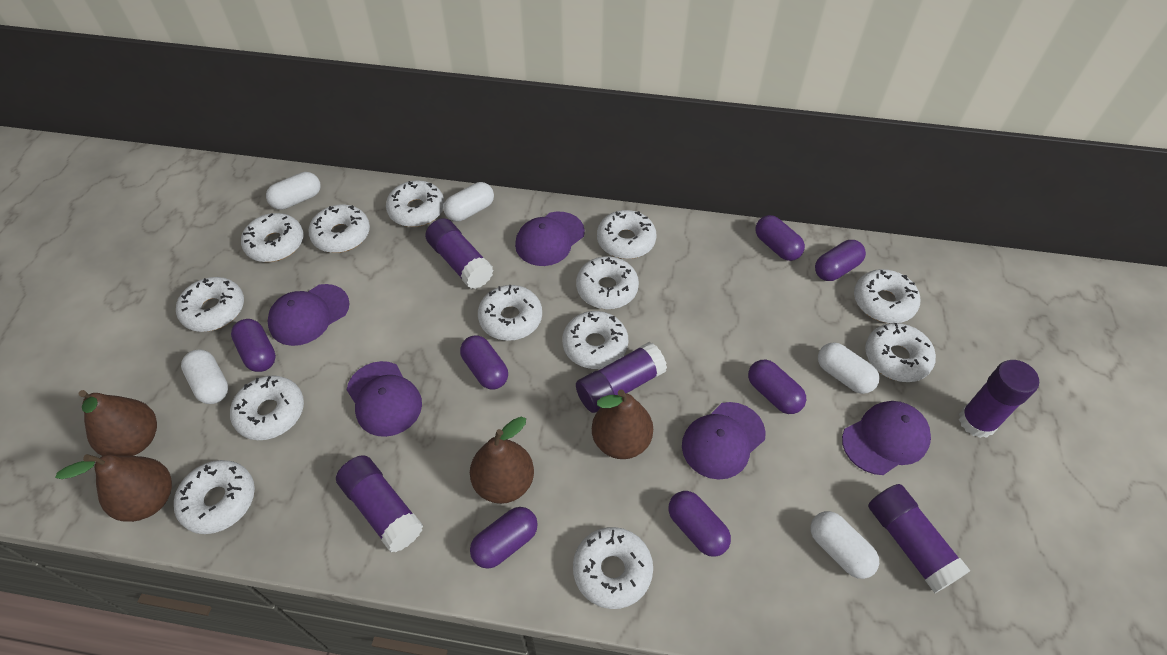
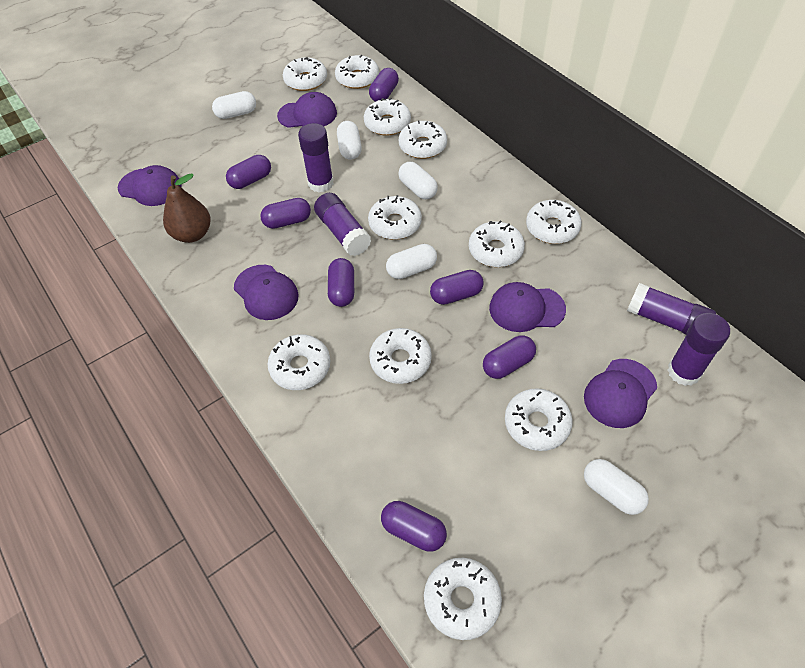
brown pear: 4 -> 1
purple glue stick: 5 -> 4
white donut: 13 -> 11

